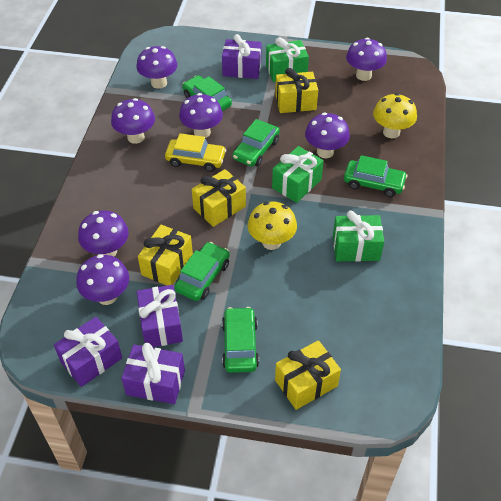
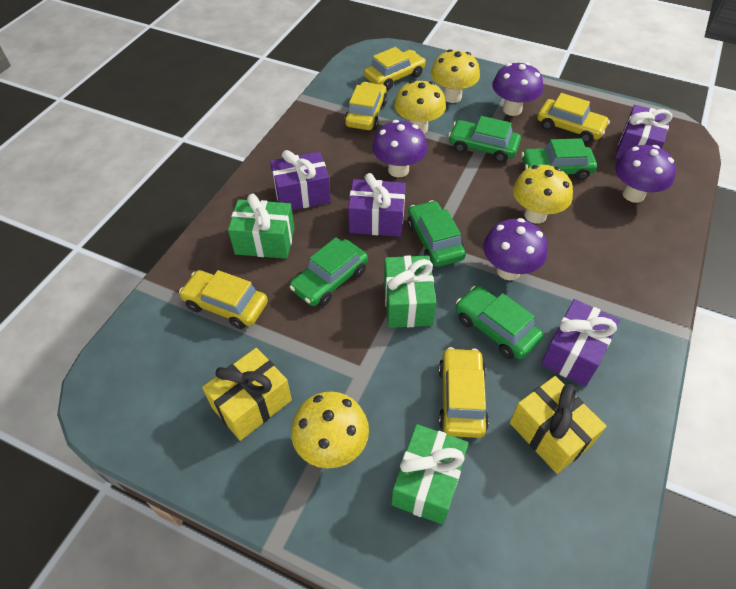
purple mushroom: 7 -> 4
yellow car: 1 -> 5
yellow gift: 4 -> 2
yellow mushroom: 2 -> 4

